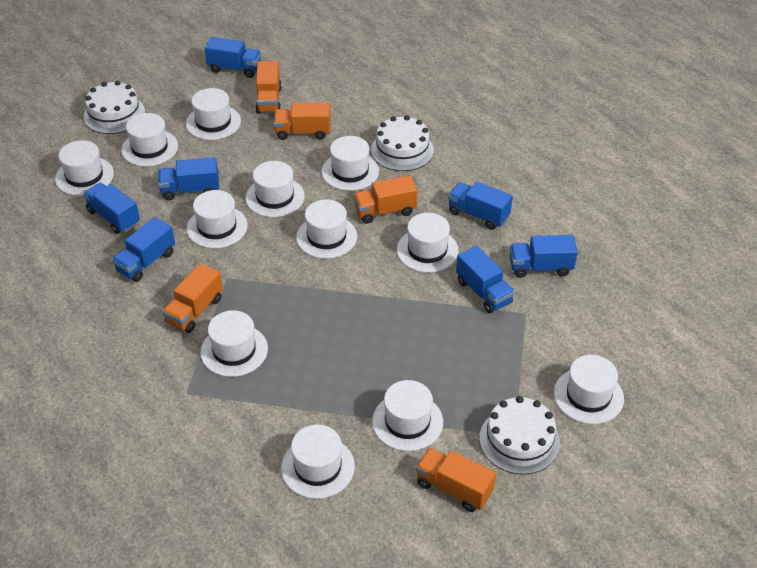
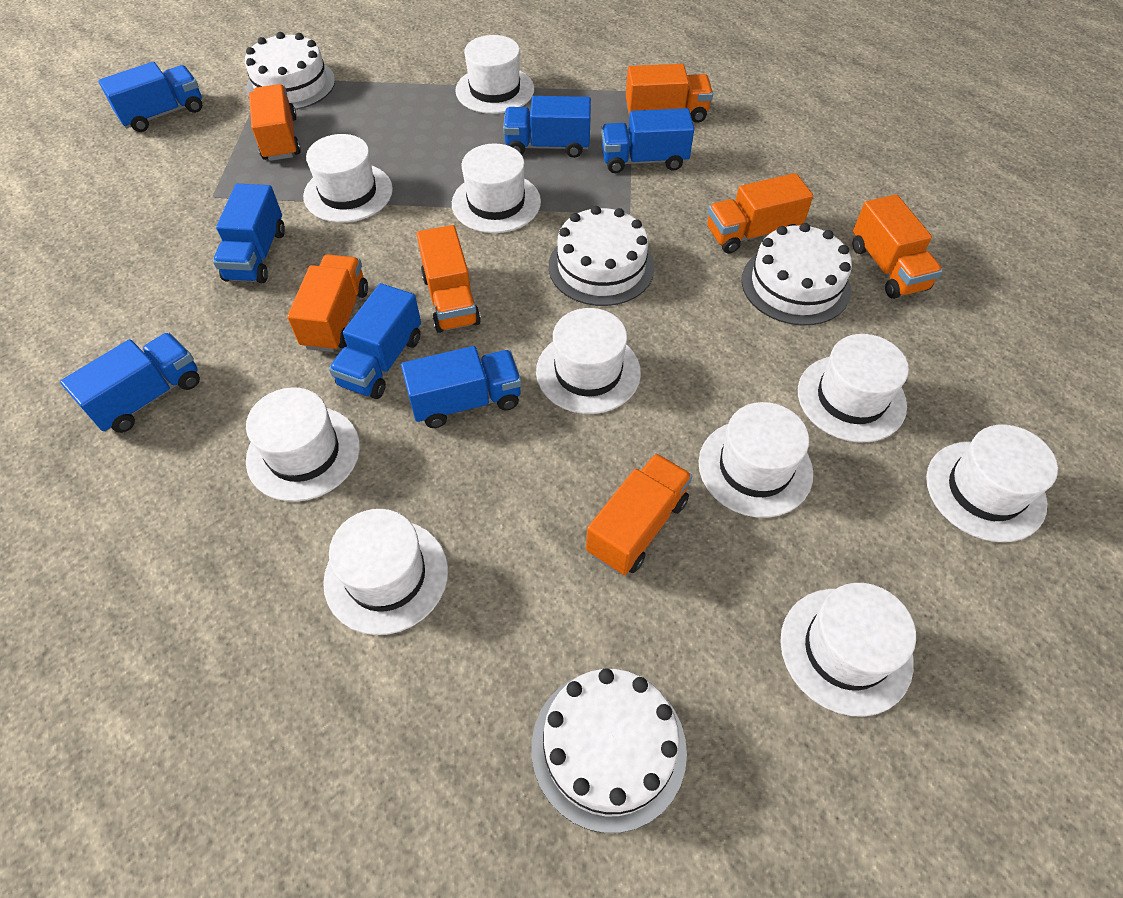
orange truck: 5 -> 7
white cake: 3 -> 4
white hat: 12 -> 10

